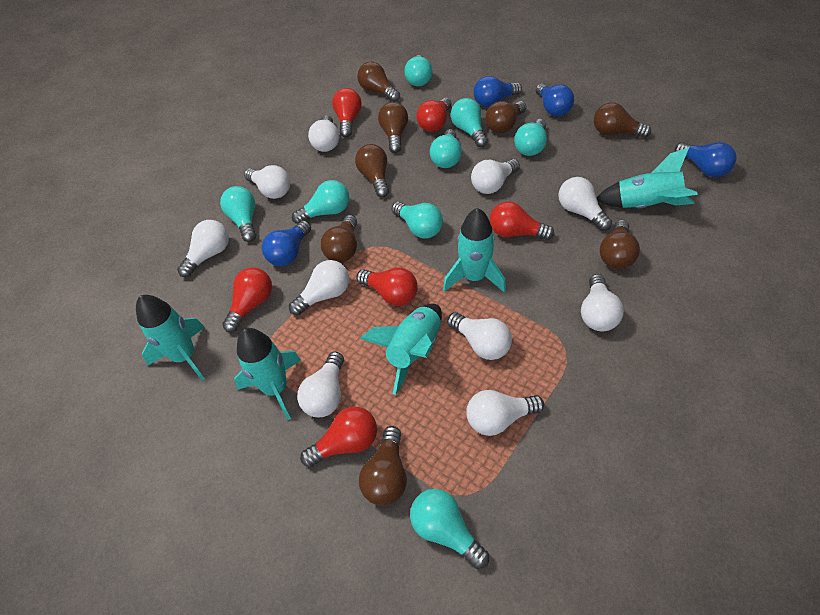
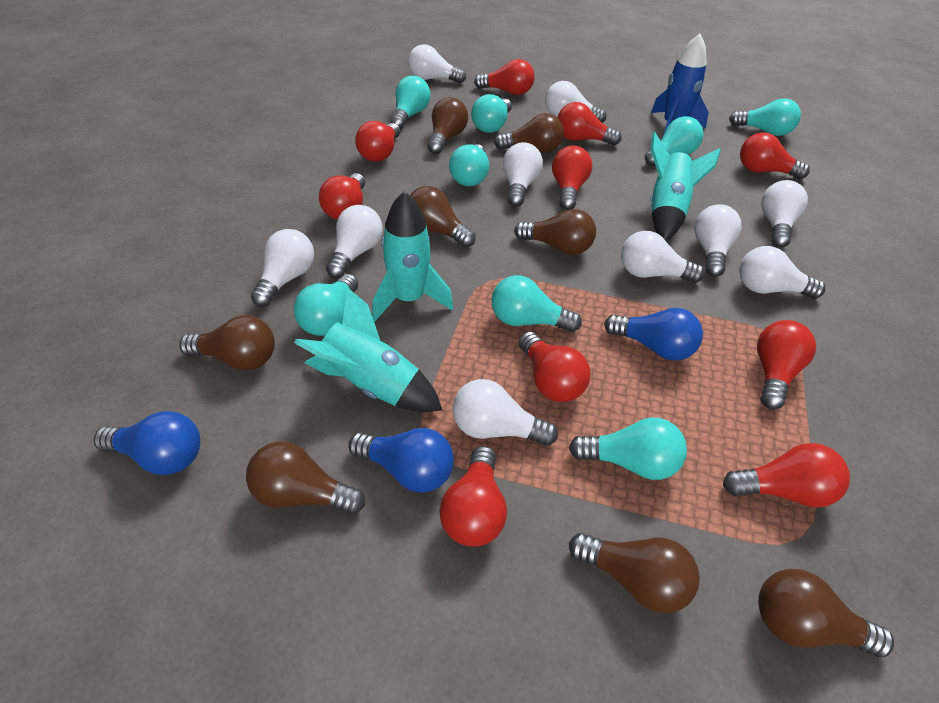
blue light bulb: 4 -> 3
blue rocket: 0 -> 1
red light bulb: 6 -> 10
turquoise rocket: 5 -> 3

